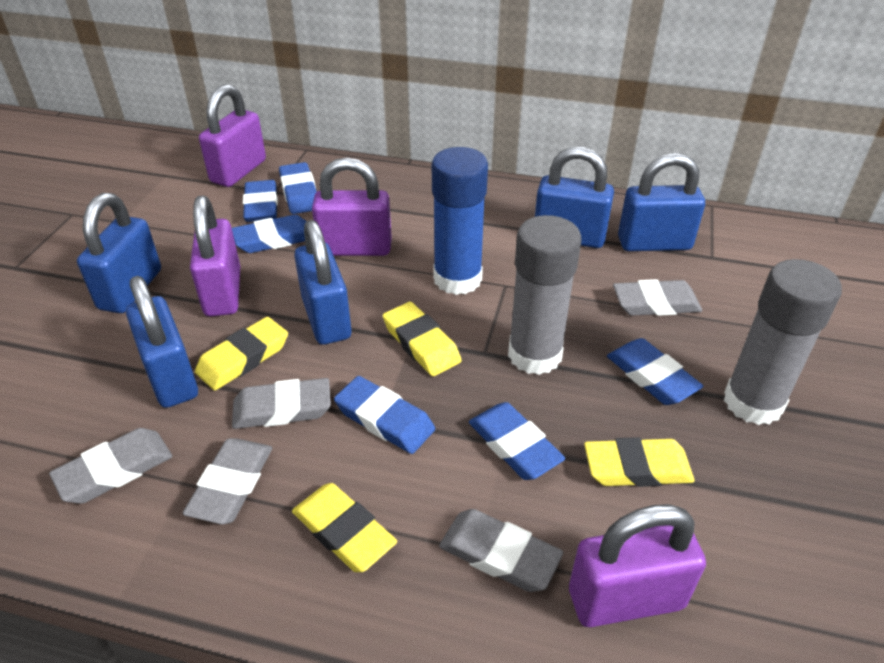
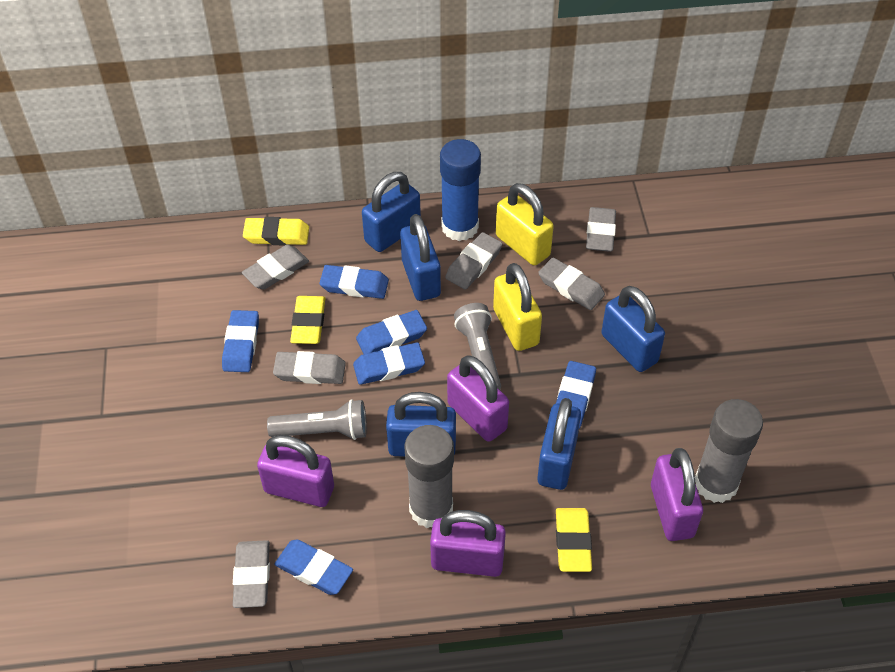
grey eraser: 5 -> 6
grey flashlight: 0 -> 2
yellow eraser: 4 -> 3
yellow padlock: 0 -> 2

